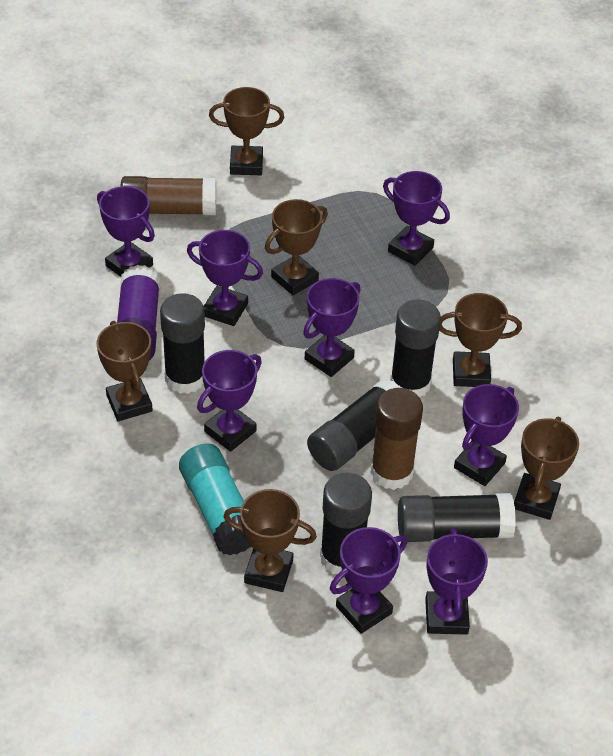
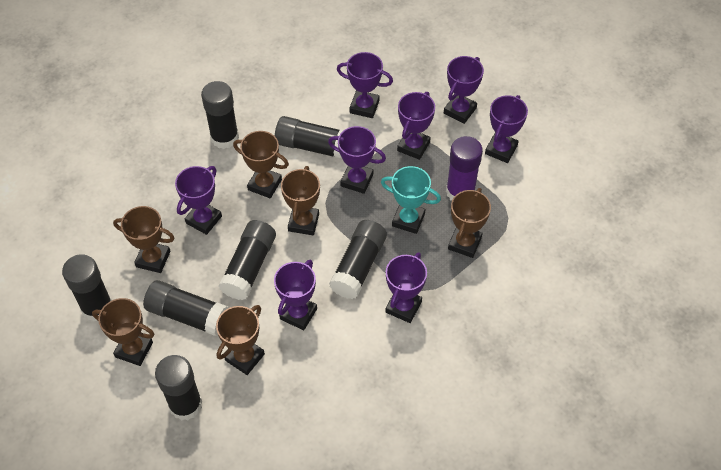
black glue stick: 5 -> 7
brown glue stick: 2 -> 0
turquoise glue stick: 1 -> 0
turquoise trophy: 0 -> 1

